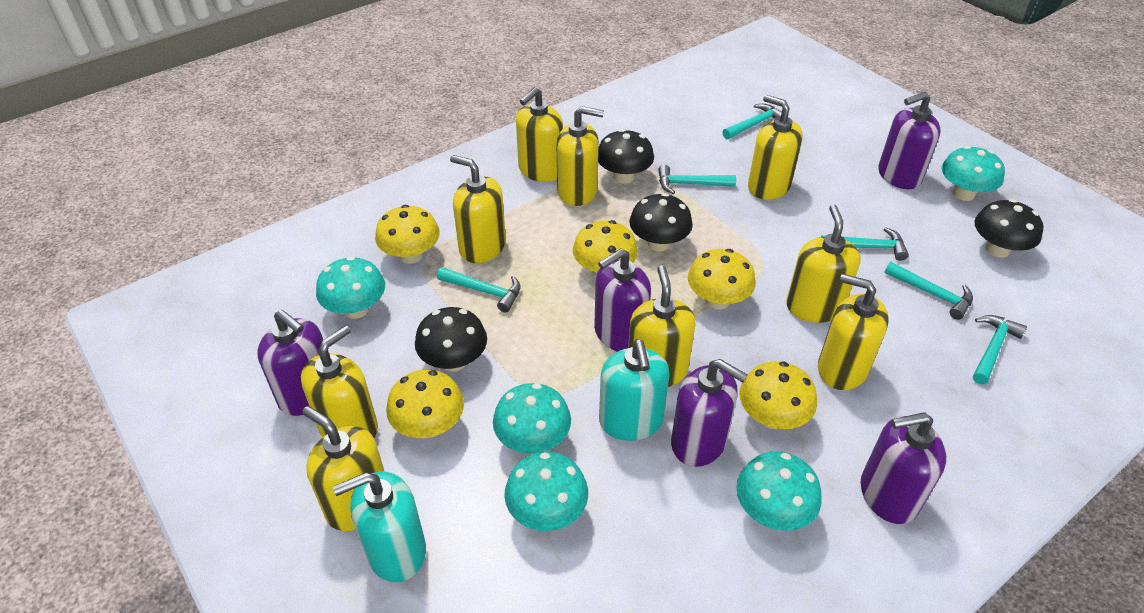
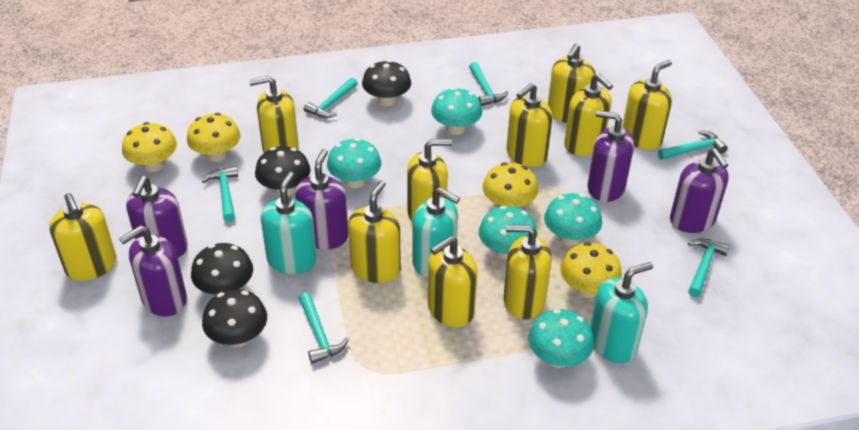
turquoise soap dispenser: 2 -> 3
yellow mushroom: 5 -> 4
yellow soap dispenser: 9 -> 10

